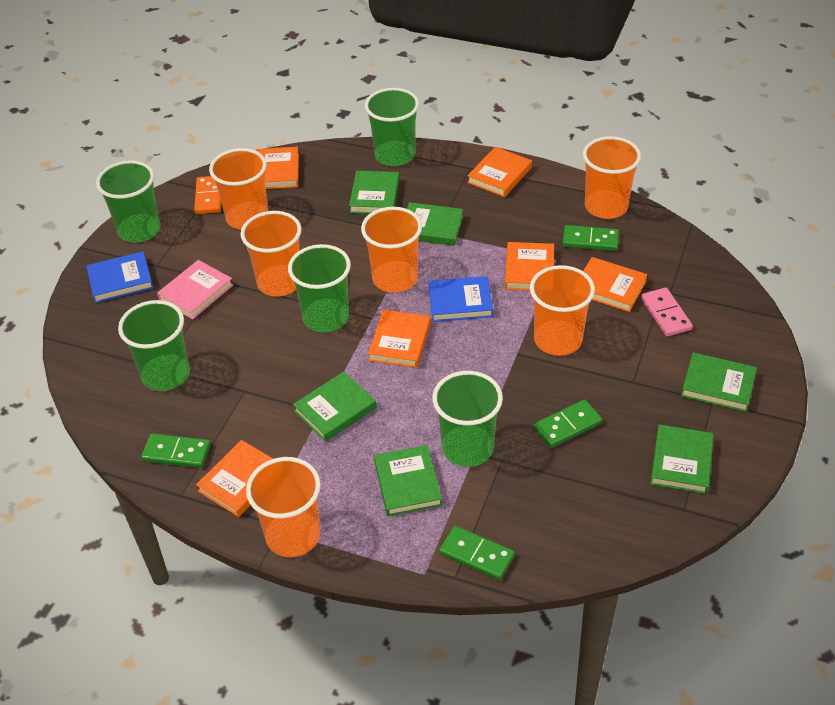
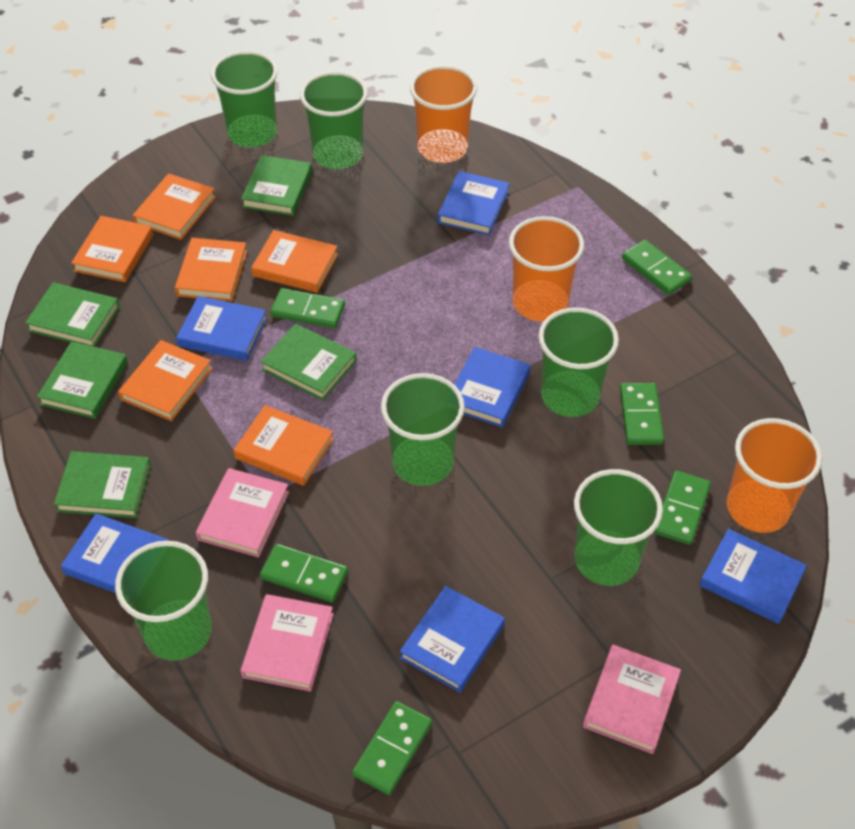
blue book: 2 -> 6
green book: 6 -> 5
green cup: 5 -> 6
green domino: 4 -> 6
orange cup: 6 -> 3
orange domino: 1 -> 0
pink book: 1 -> 3
pink domino: 1 -> 0

